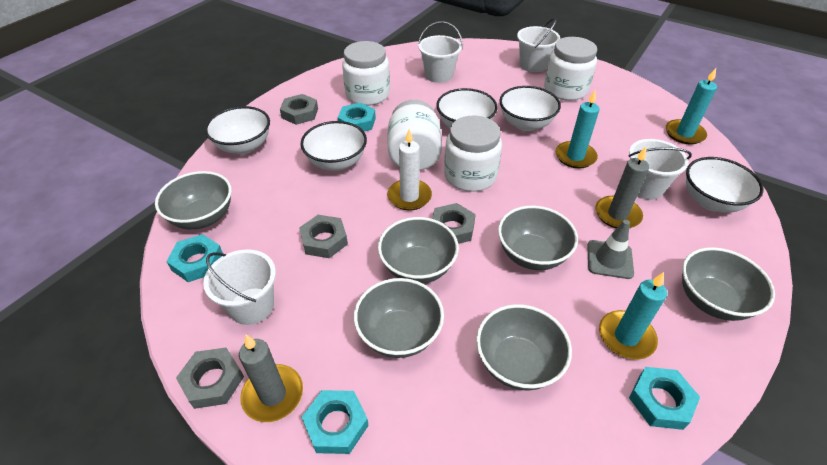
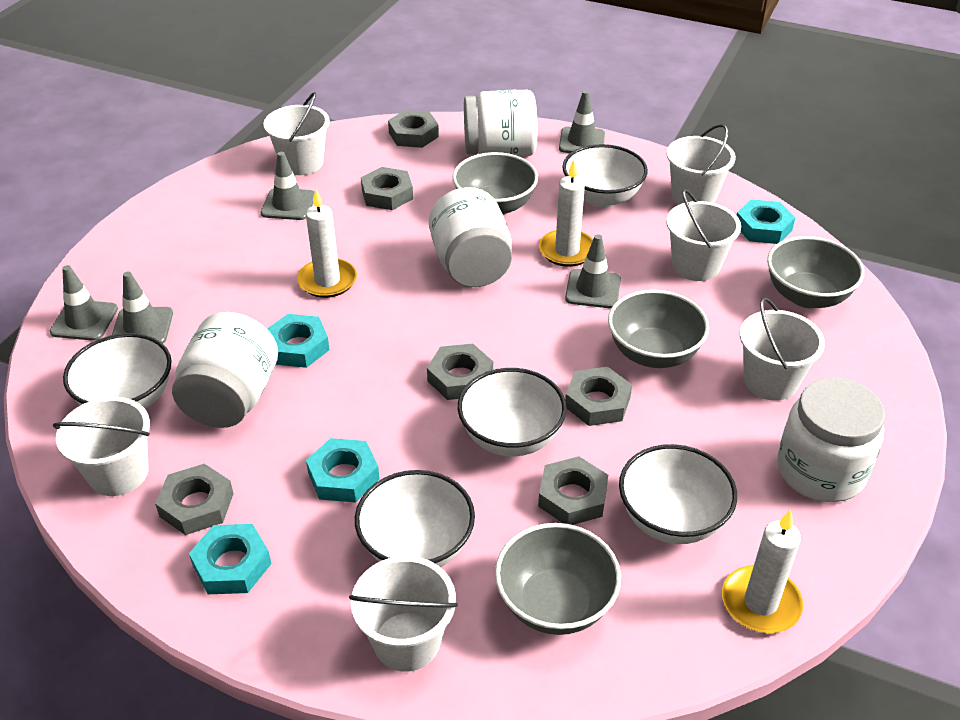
grey bowl: 6 -> 4
grey candle: 2 -> 0
grey nut: 4 -> 6
grey traffic cone: 1 -> 5
turquoise candle: 3 -> 0
white bucket: 4 -> 6
white candle: 1 -> 3

